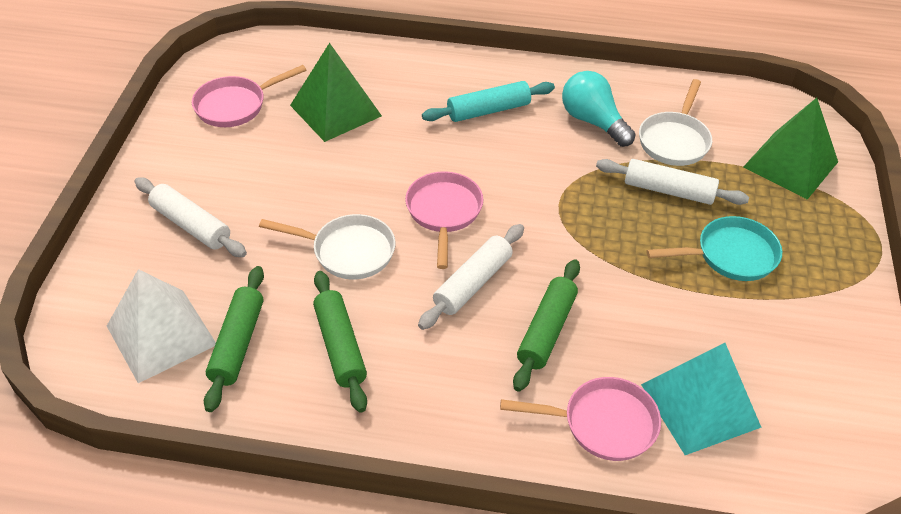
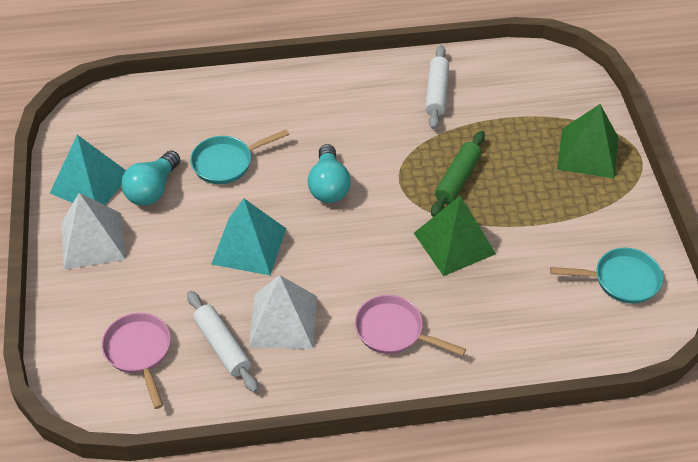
green rolling pin: 3 -> 1
pink pan: 3 -> 2
turquoise light bulb: 1 -> 2
turquoise pan: 1 -> 2
turquoise pyramid: 1 -> 2
turquoise rolling pin: 1 -> 0
white pan: 2 -> 0
white pyramid: 1 -> 2
white rolling pin: 3 -> 2

